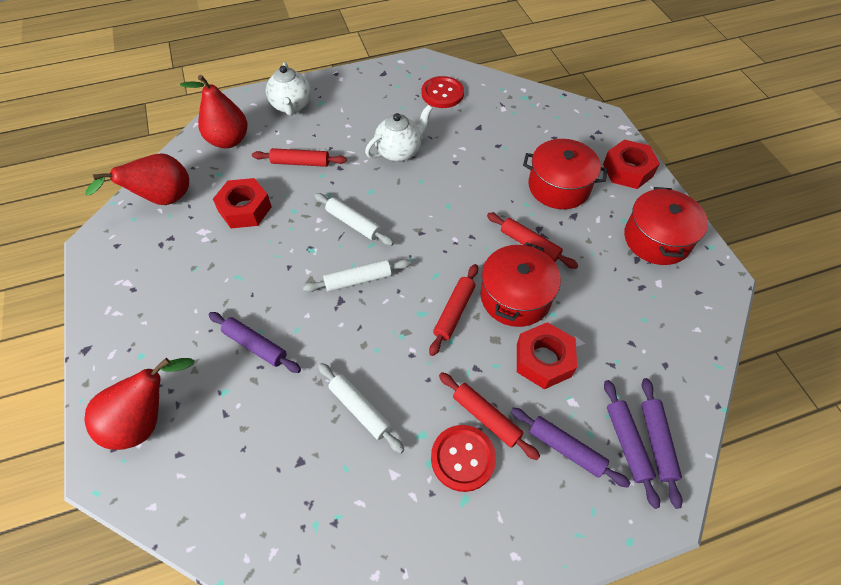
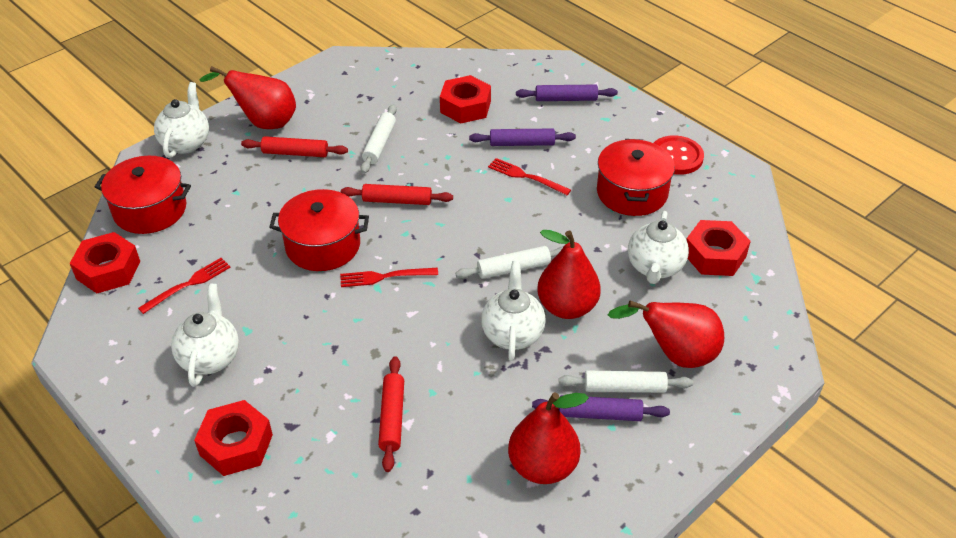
purple rolling pin: 4 -> 3
red button: 2 -> 1
red fork: 0 -> 3
red nut: 3 -> 4
red pear: 3 -> 4
red rolling pin: 4 -> 3
white teapot: 2 -> 4

